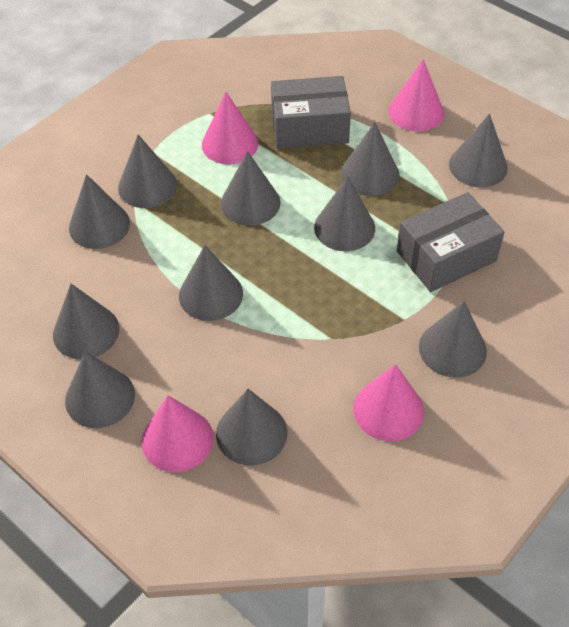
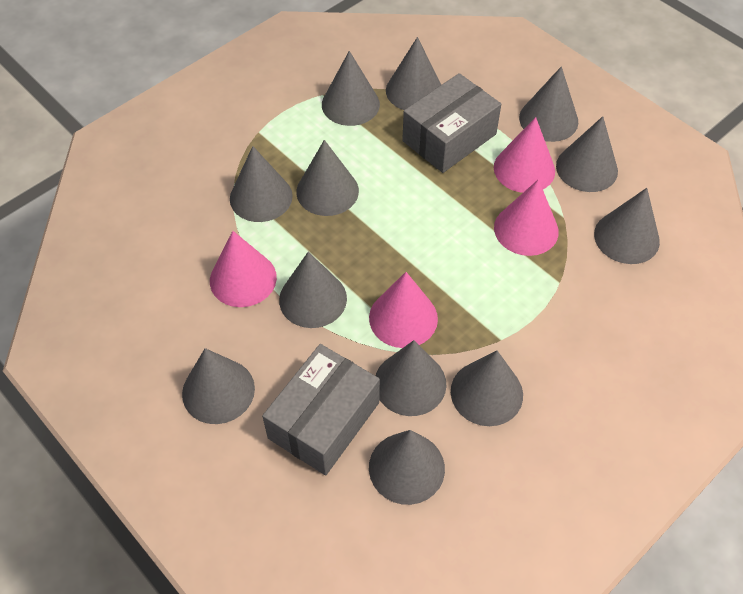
grey cone: 11 -> 12

